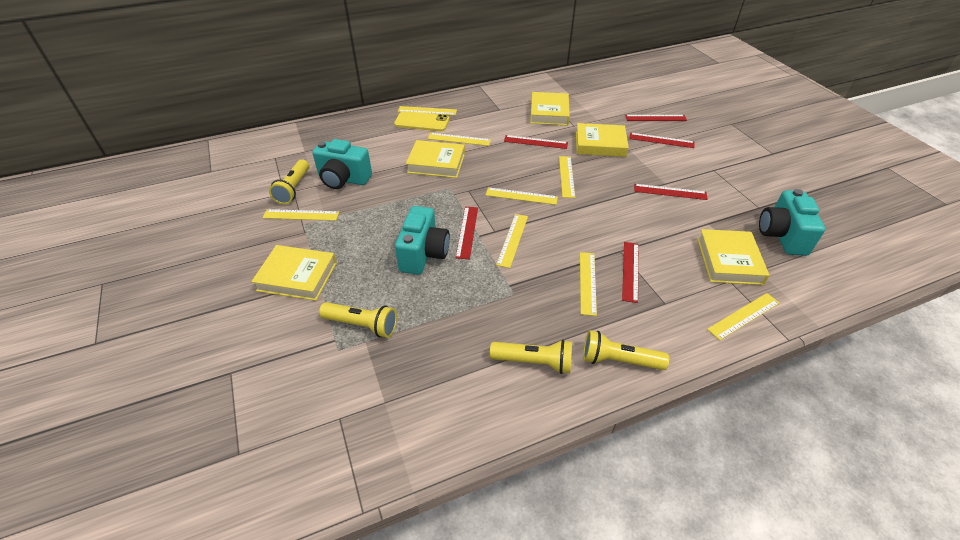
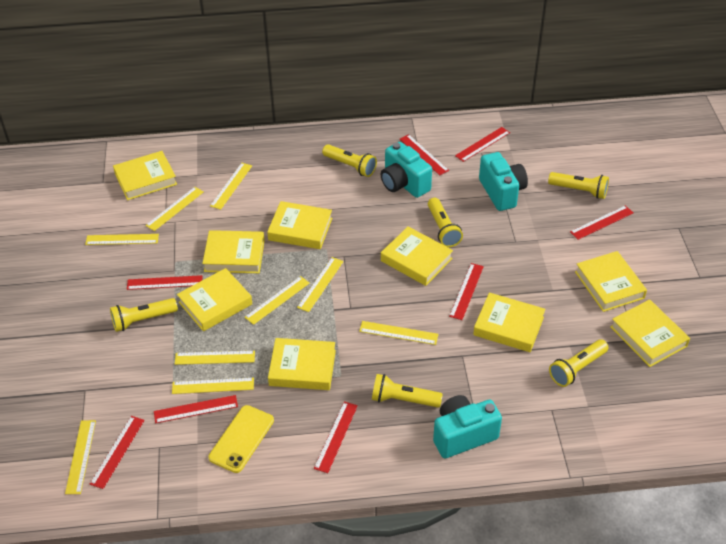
red ruler: 6 -> 8
yellow book: 5 -> 9
yellow flashlight: 4 -> 6
yellow ruler: 8 -> 9

